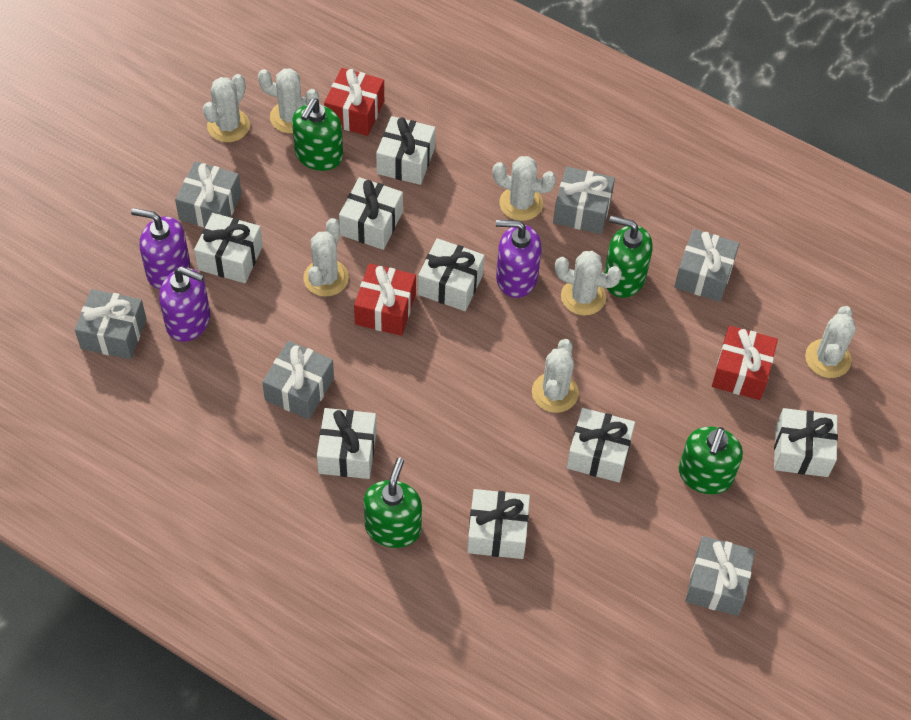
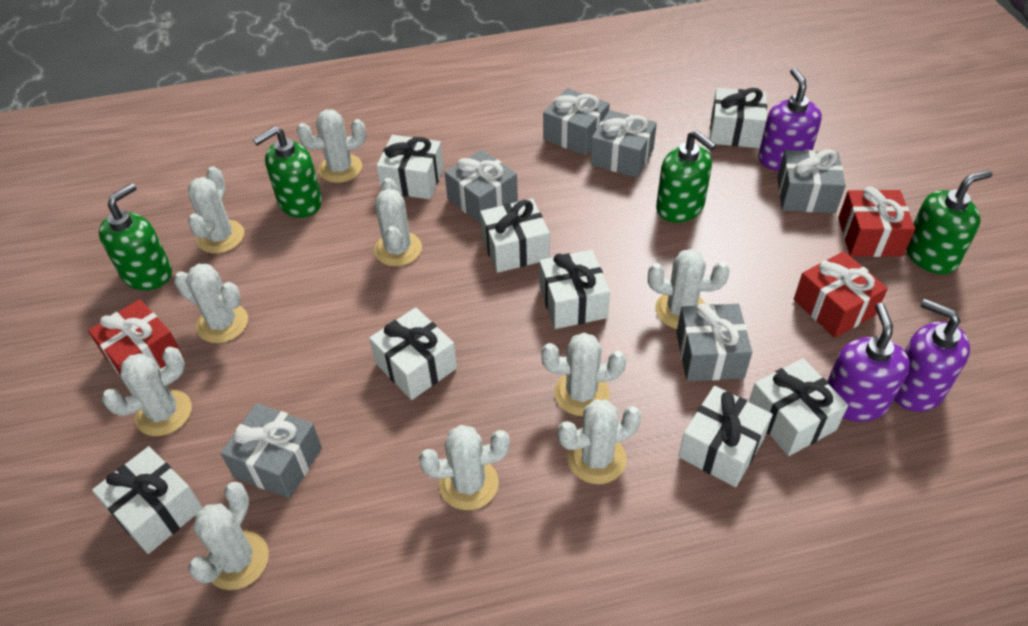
white cactus: 7 -> 10

